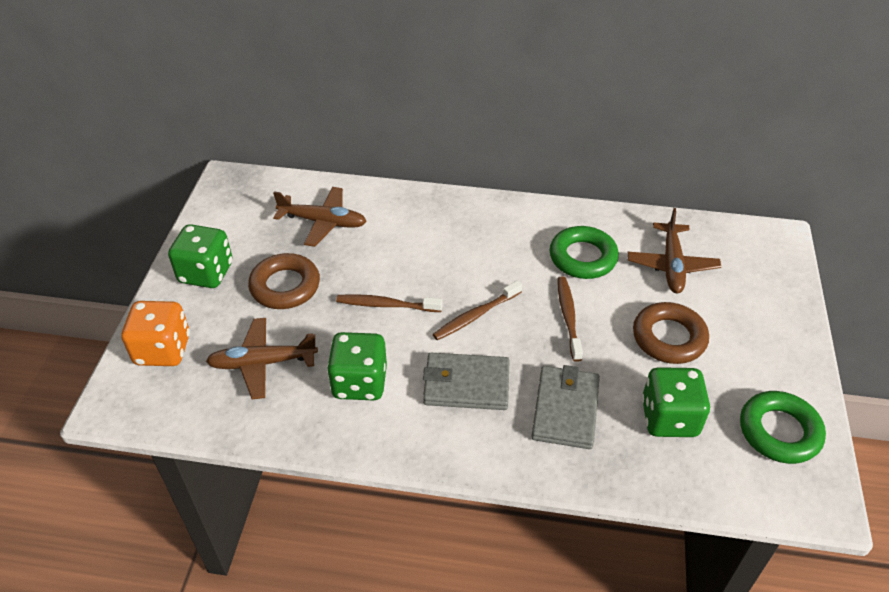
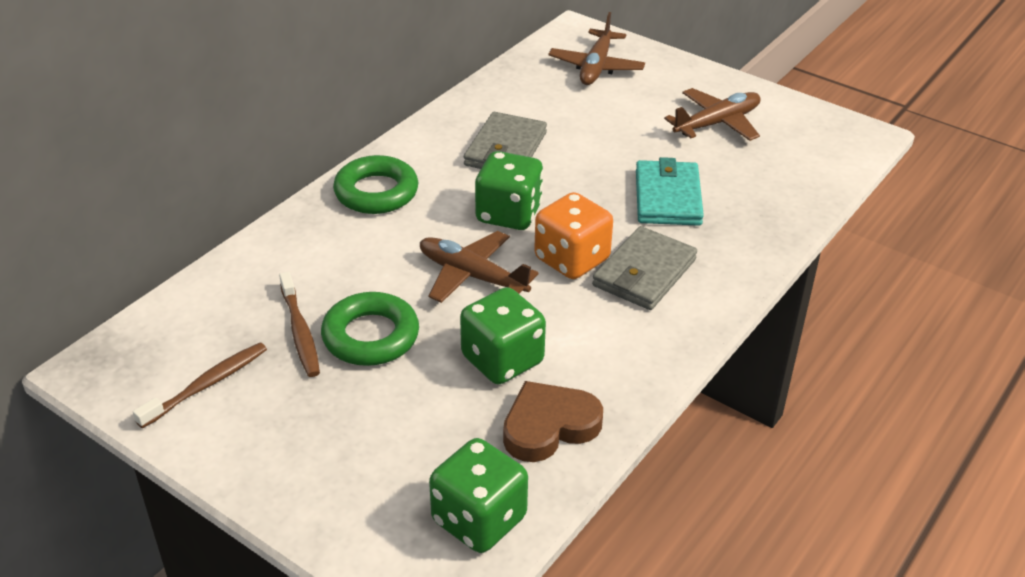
brown heart: 0 -> 1
brown ring: 2 -> 0
brown toothbrush: 3 -> 2
turquoise wallet: 0 -> 1

